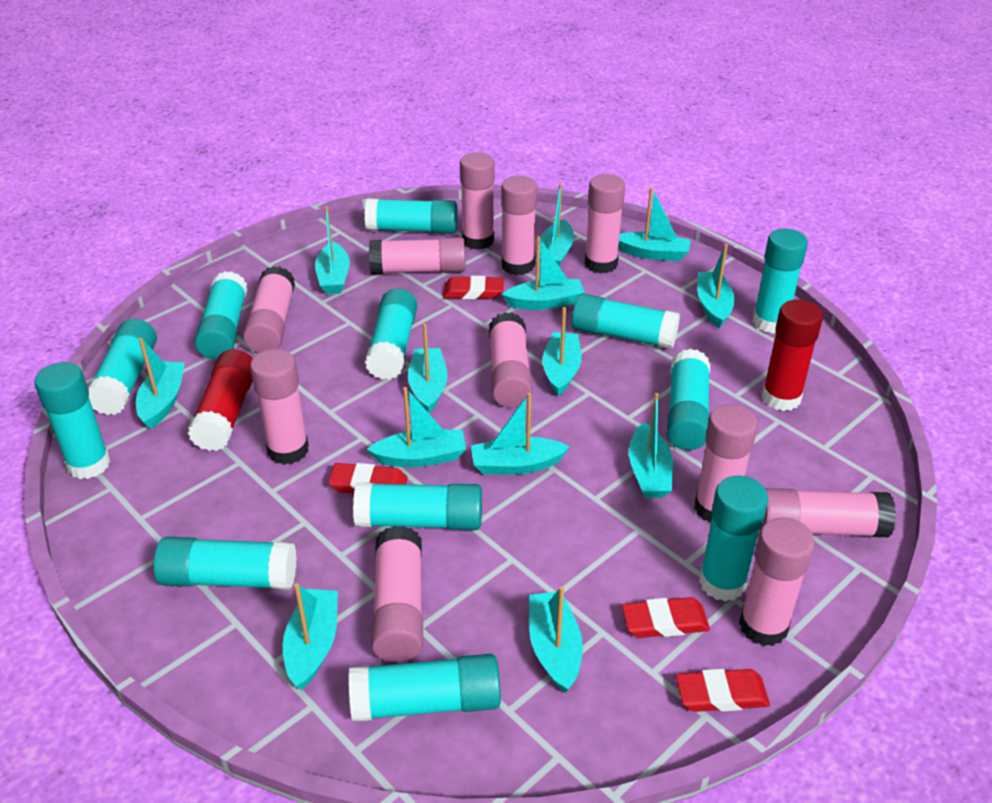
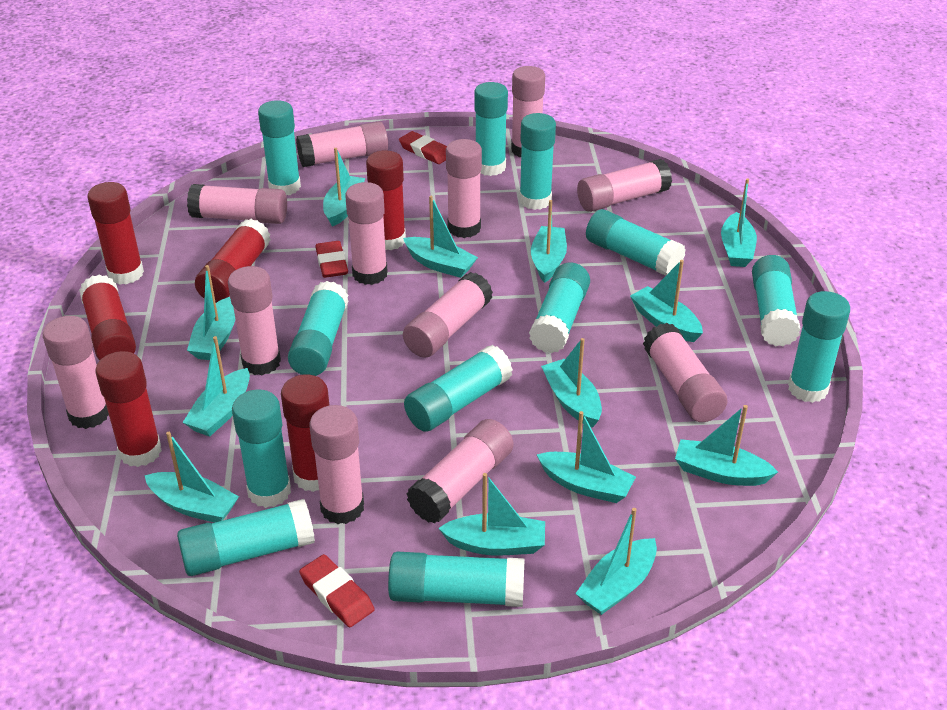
pink glue stick: 11 -> 12
red eraser: 4 -> 3
red glue stick: 2 -> 6

